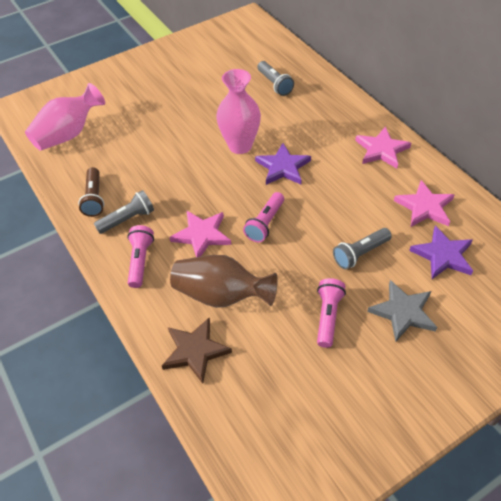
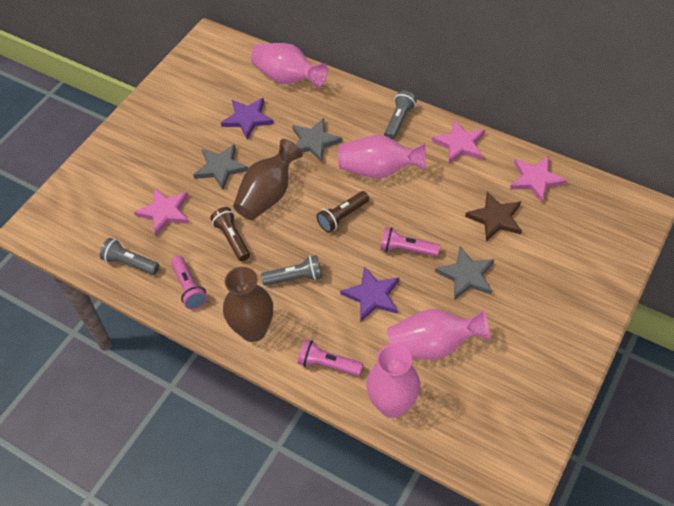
brown flashlight: 1 -> 2
brown vase: 1 -> 2
grey star: 1 -> 3
pink vase: 2 -> 4

